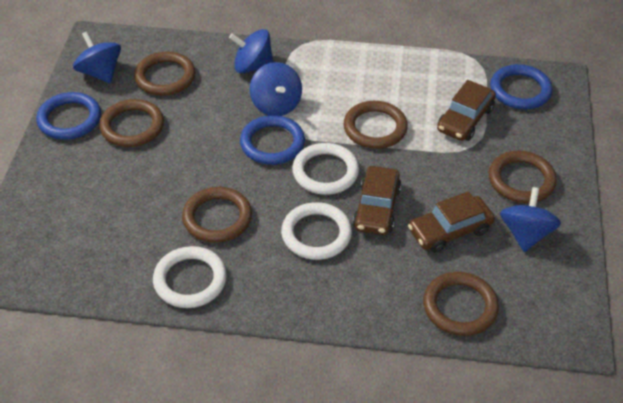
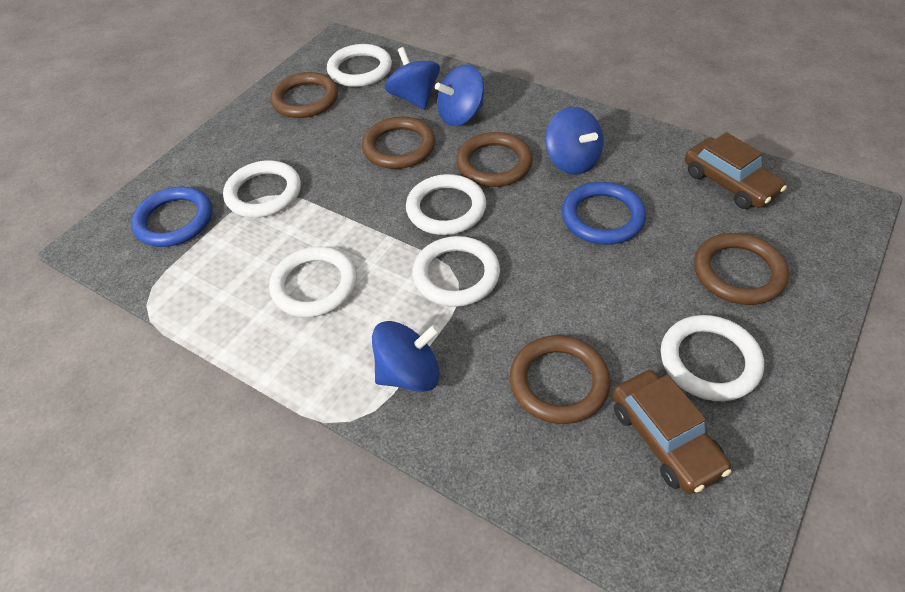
blue ring: 3 -> 2
brown car: 3 -> 2
brown ring: 6 -> 5
white ring: 3 -> 6

